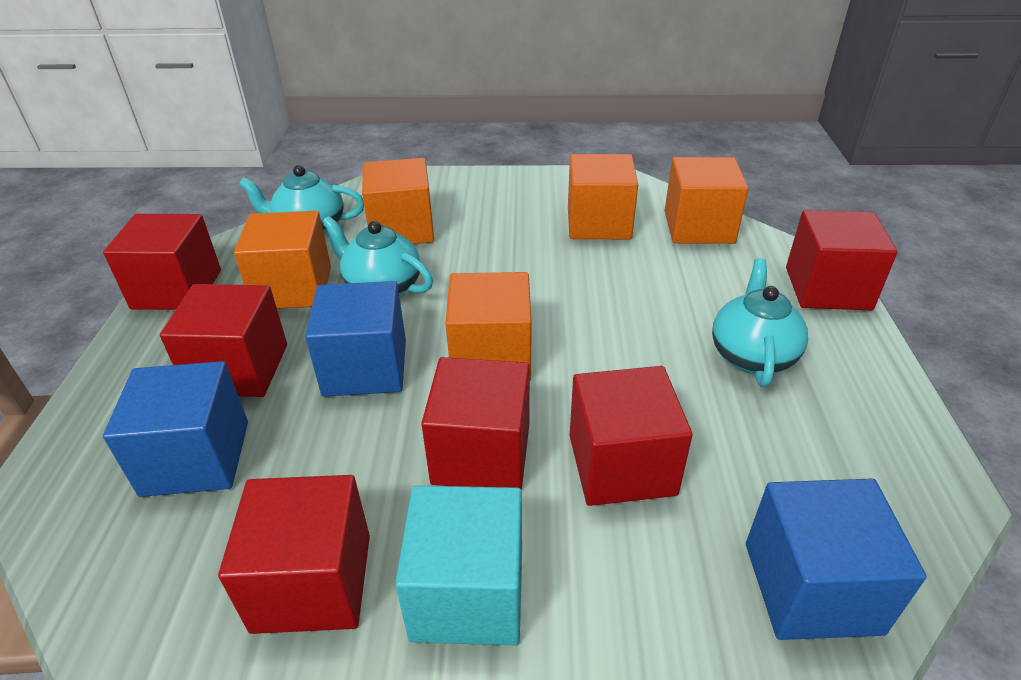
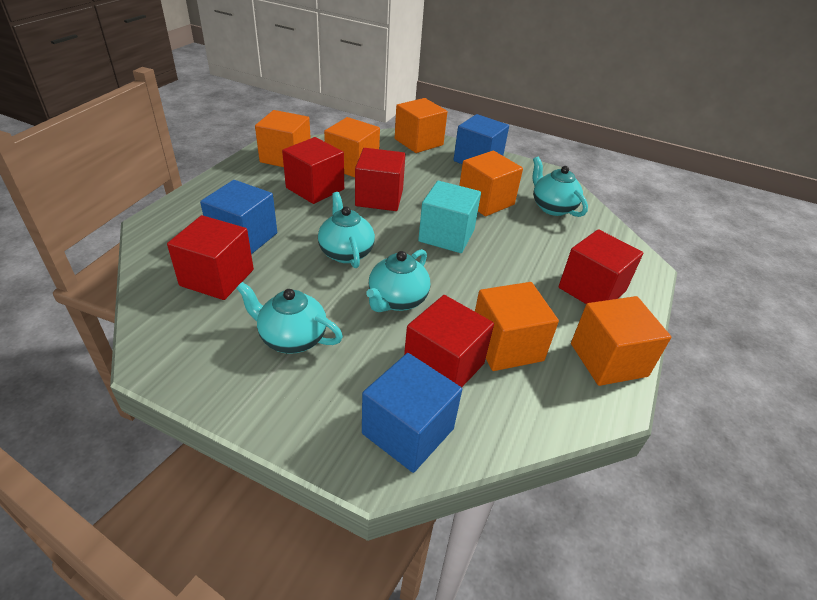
orange cube: 5 -> 6
red cube: 6 -> 5
turquoise teapot: 3 -> 4

